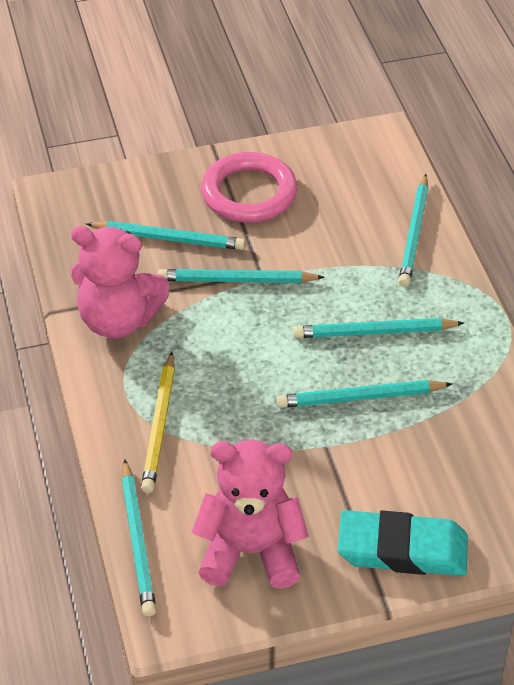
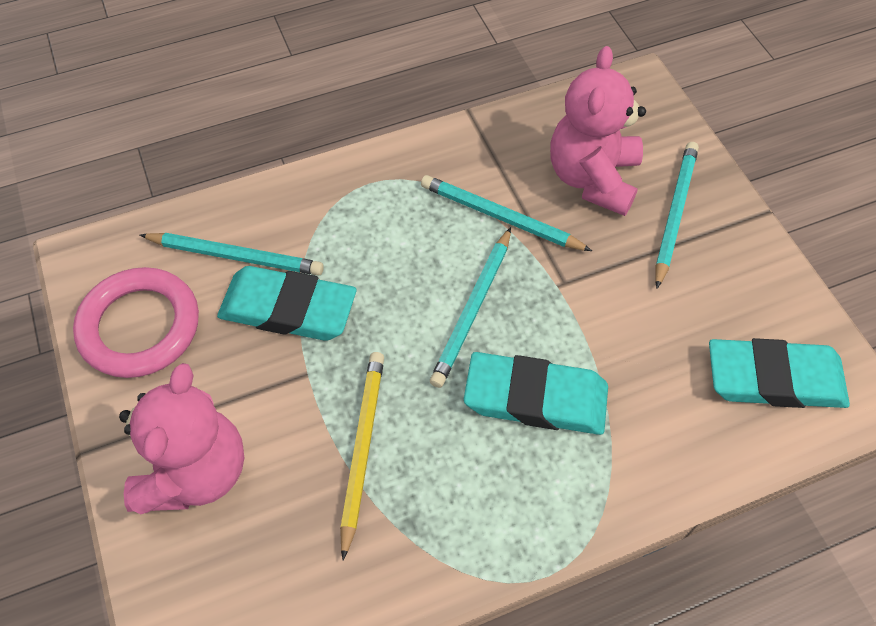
turquoise eraser: 1 -> 3
turquoise pencil: 6 -> 4

